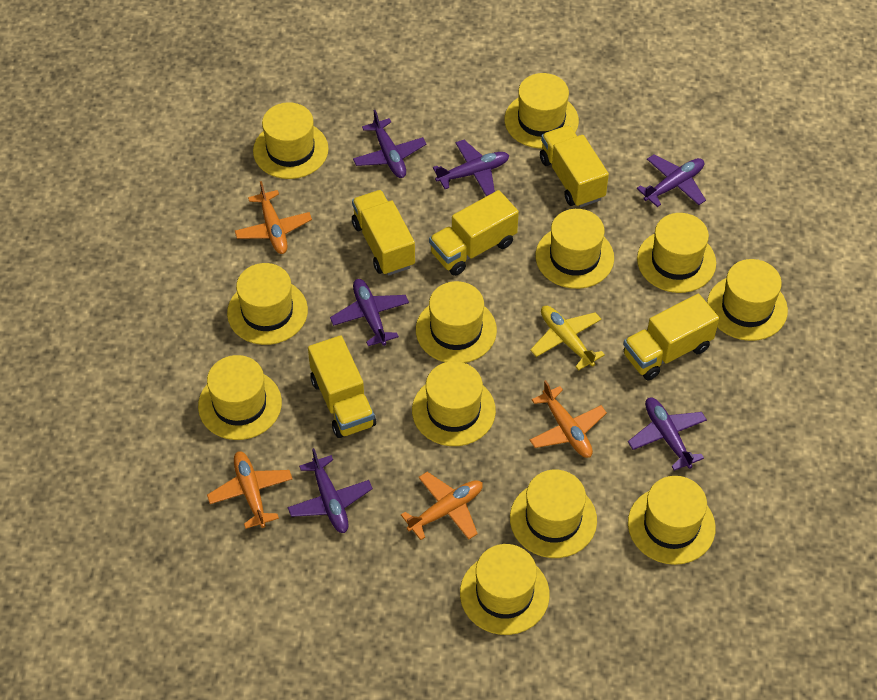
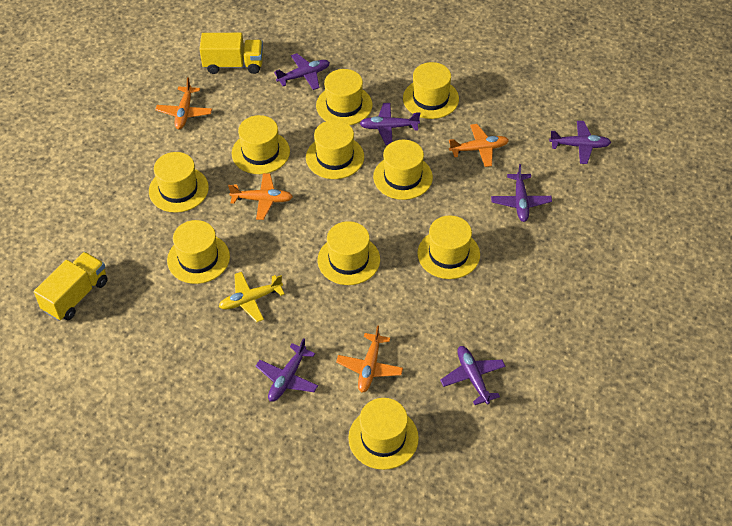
yellow hat: 12 -> 10
yellow truck: 5 -> 2

